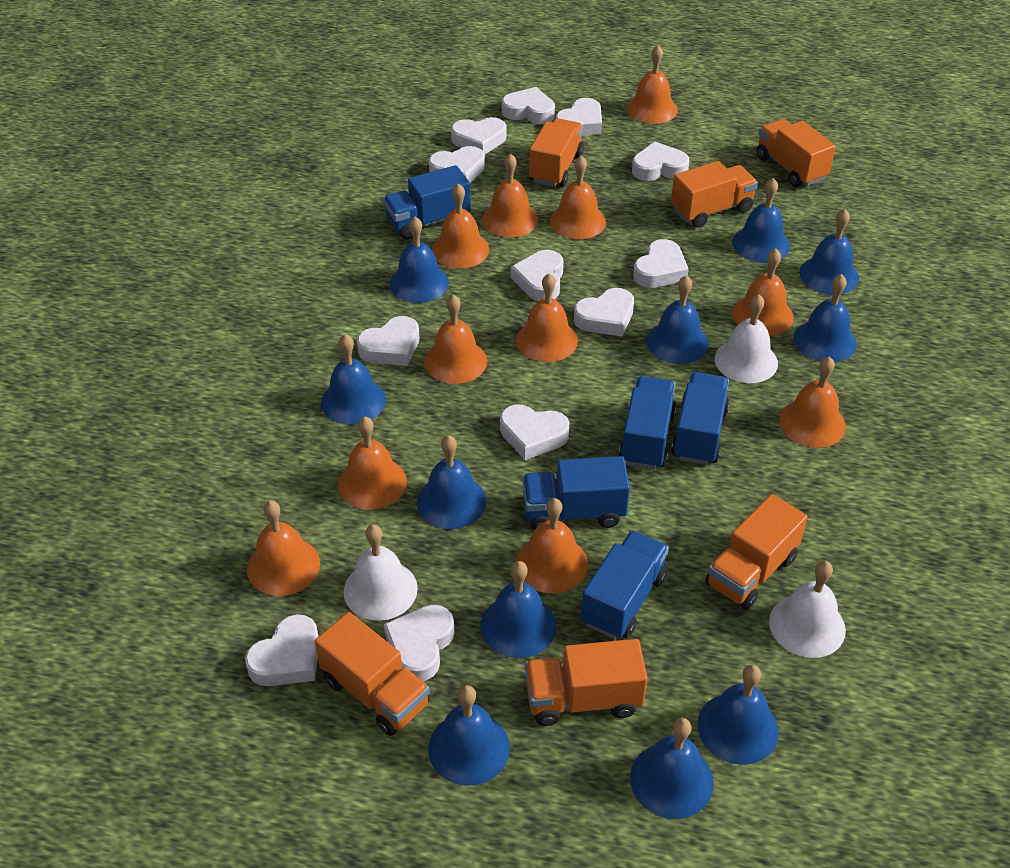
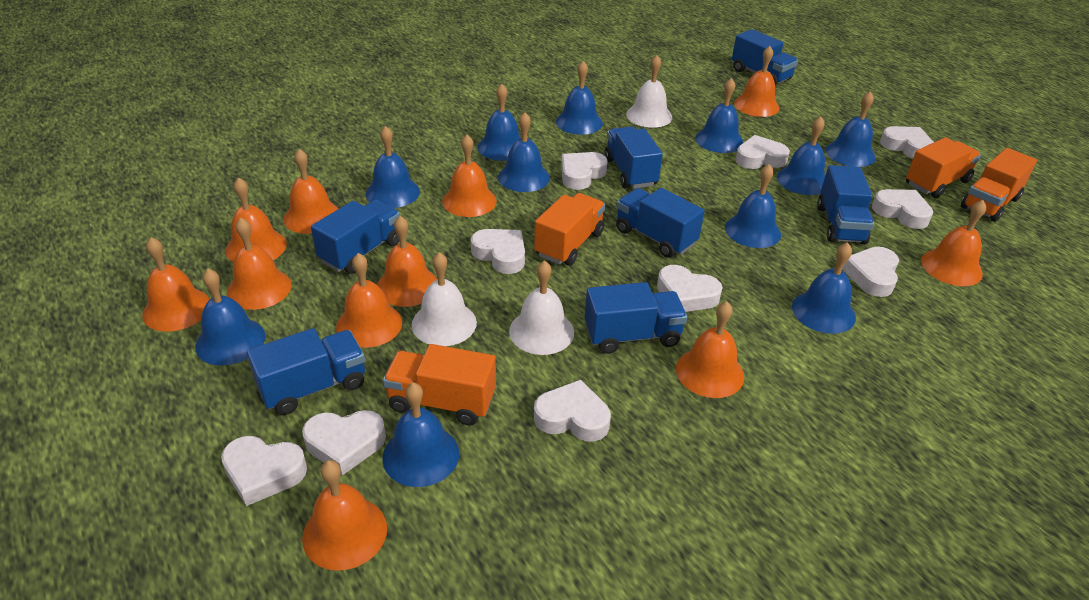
blue truck: 5 -> 7
orange truck: 6 -> 4
white heart: 12 -> 10

